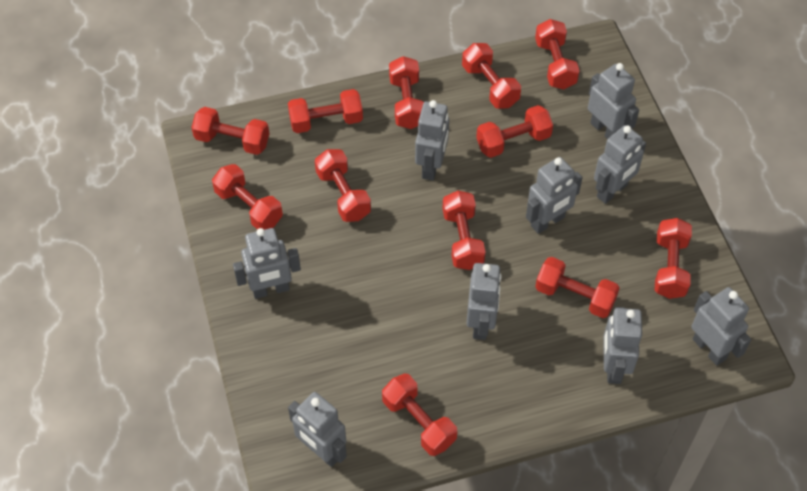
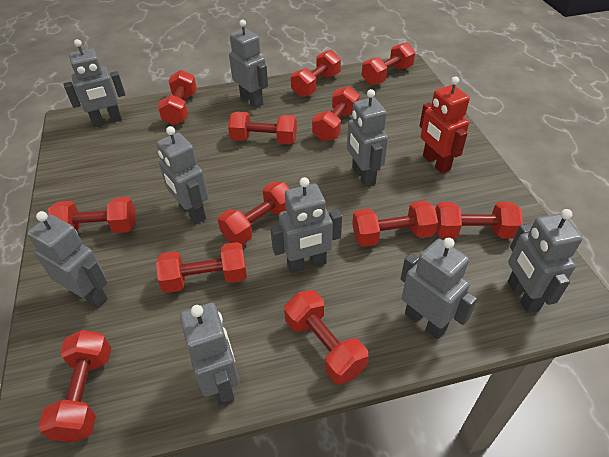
red robot: 0 -> 1

